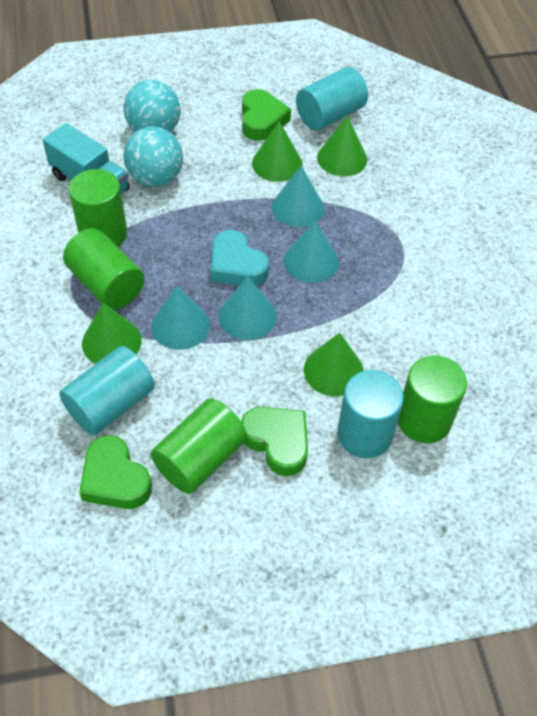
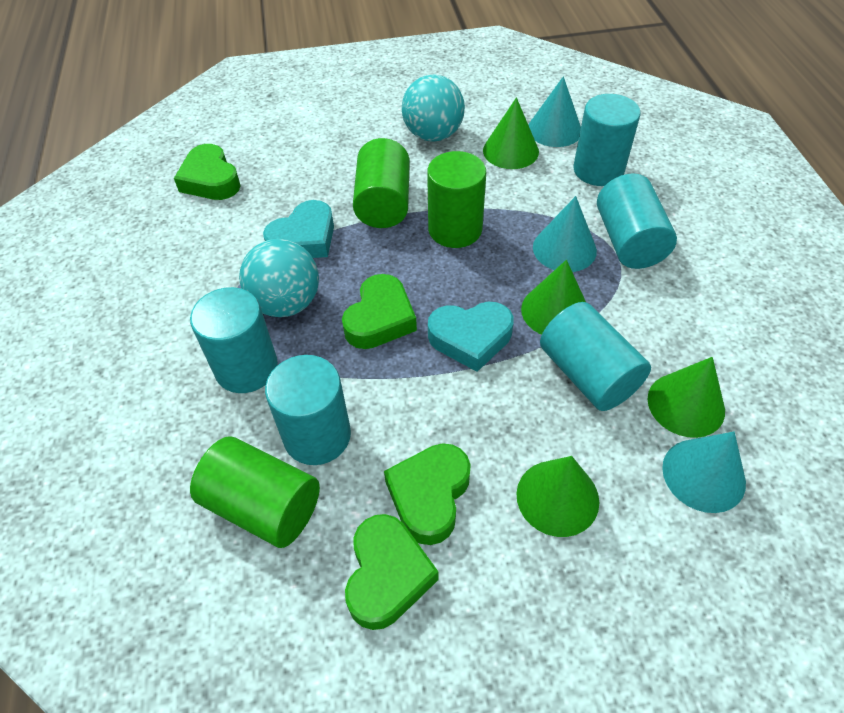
green cylinder: 4 -> 3
green heart: 3 -> 4
turquoise cone: 4 -> 3
turquoise cylinder: 3 -> 5
turquoise heart: 1 -> 2
turquoise truck: 1 -> 0

